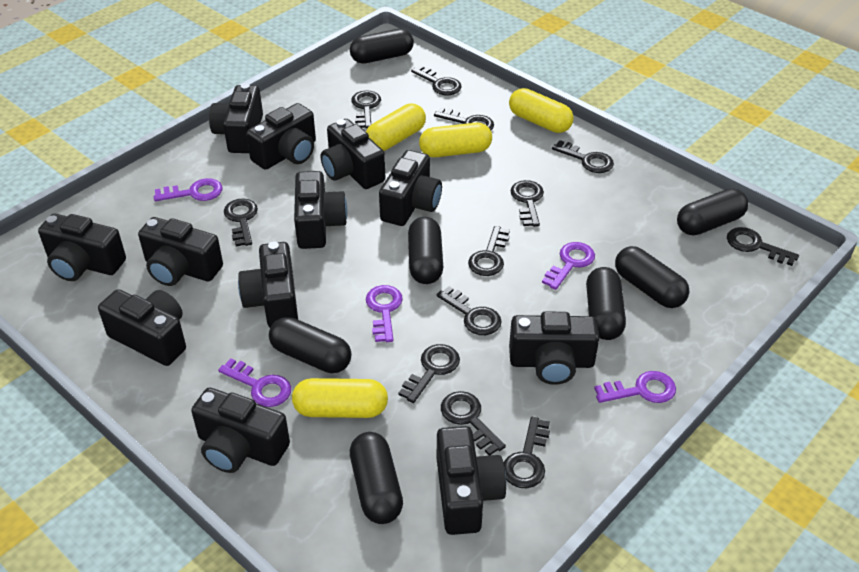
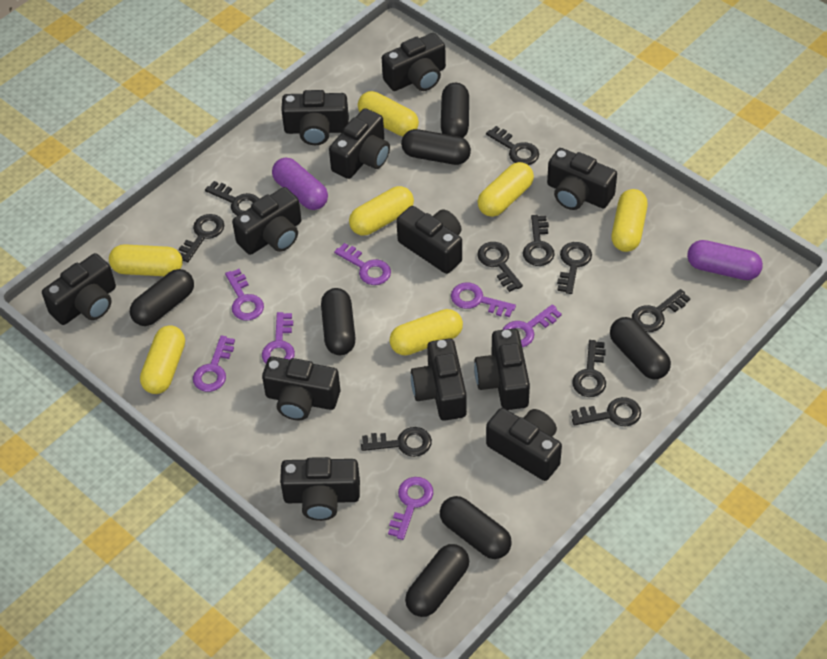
black key: 12 -> 10
purple capsule: 0 -> 2
purple key: 5 -> 7
yellow capsule: 4 -> 7

